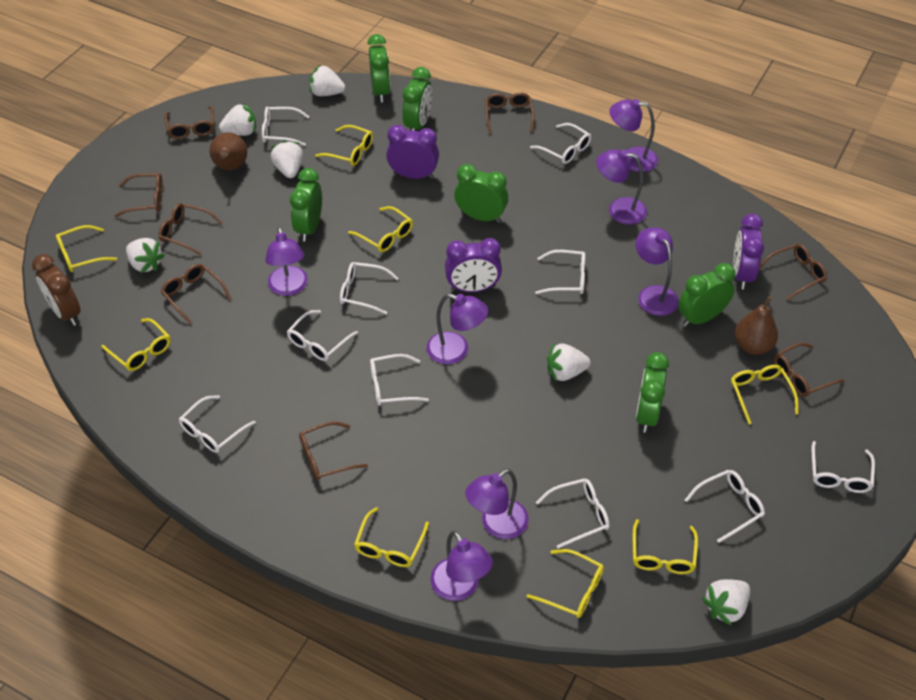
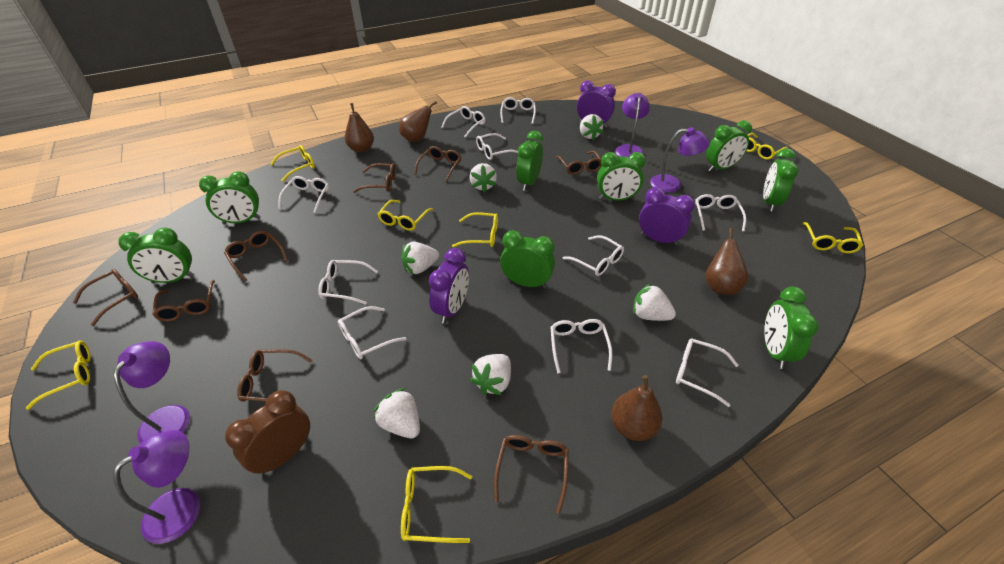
brown pear: 2 -> 4
green clock: 6 -> 8
purple lamp: 7 -> 4
yellow glasses: 8 -> 7

